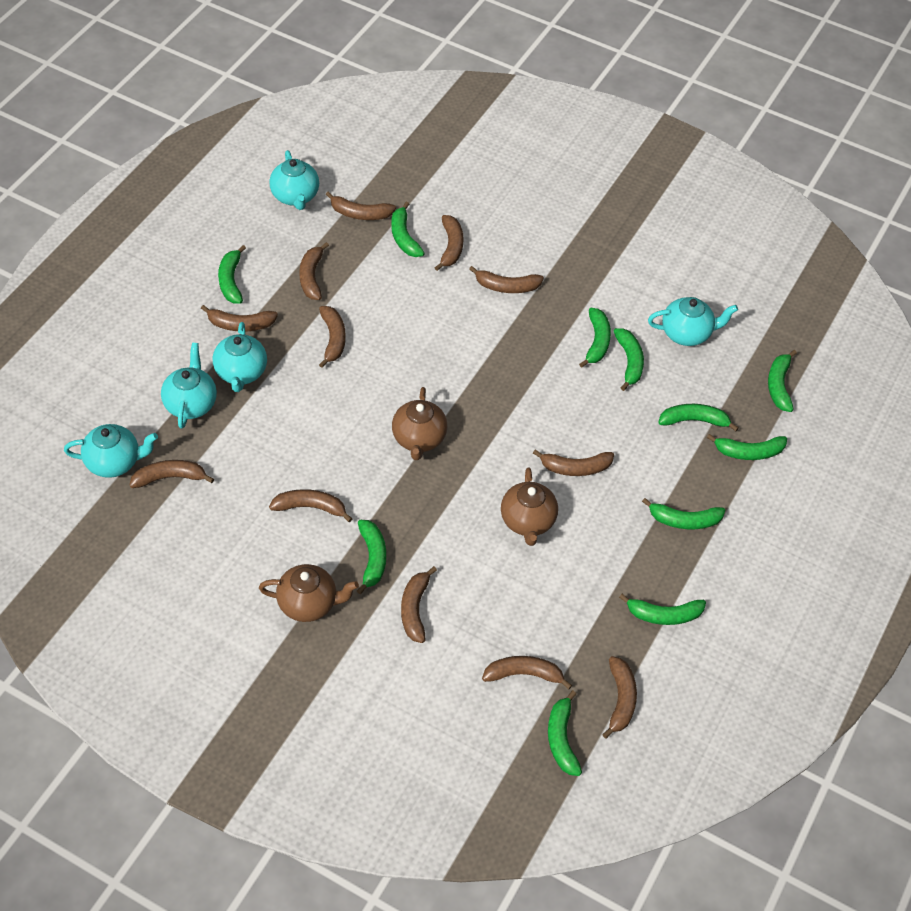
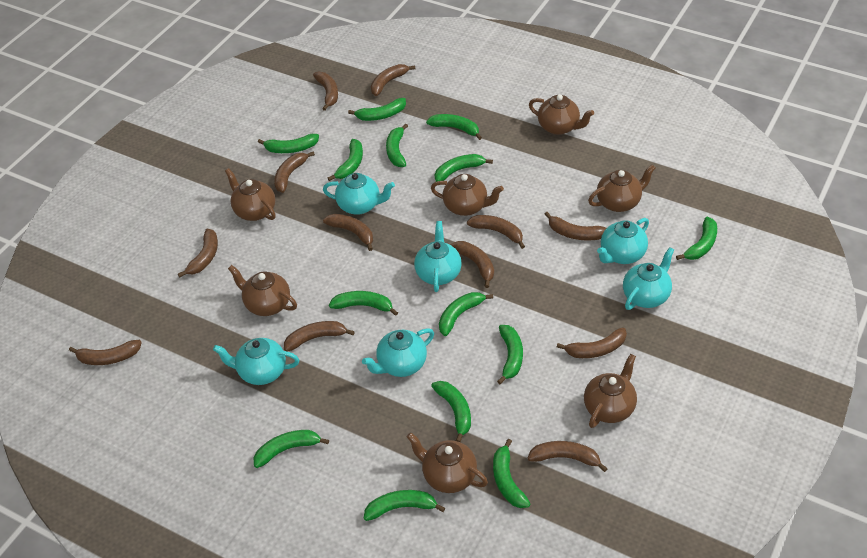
brown teapot: 3 -> 7
green banana: 11 -> 14
turquoise teapot: 5 -> 6

